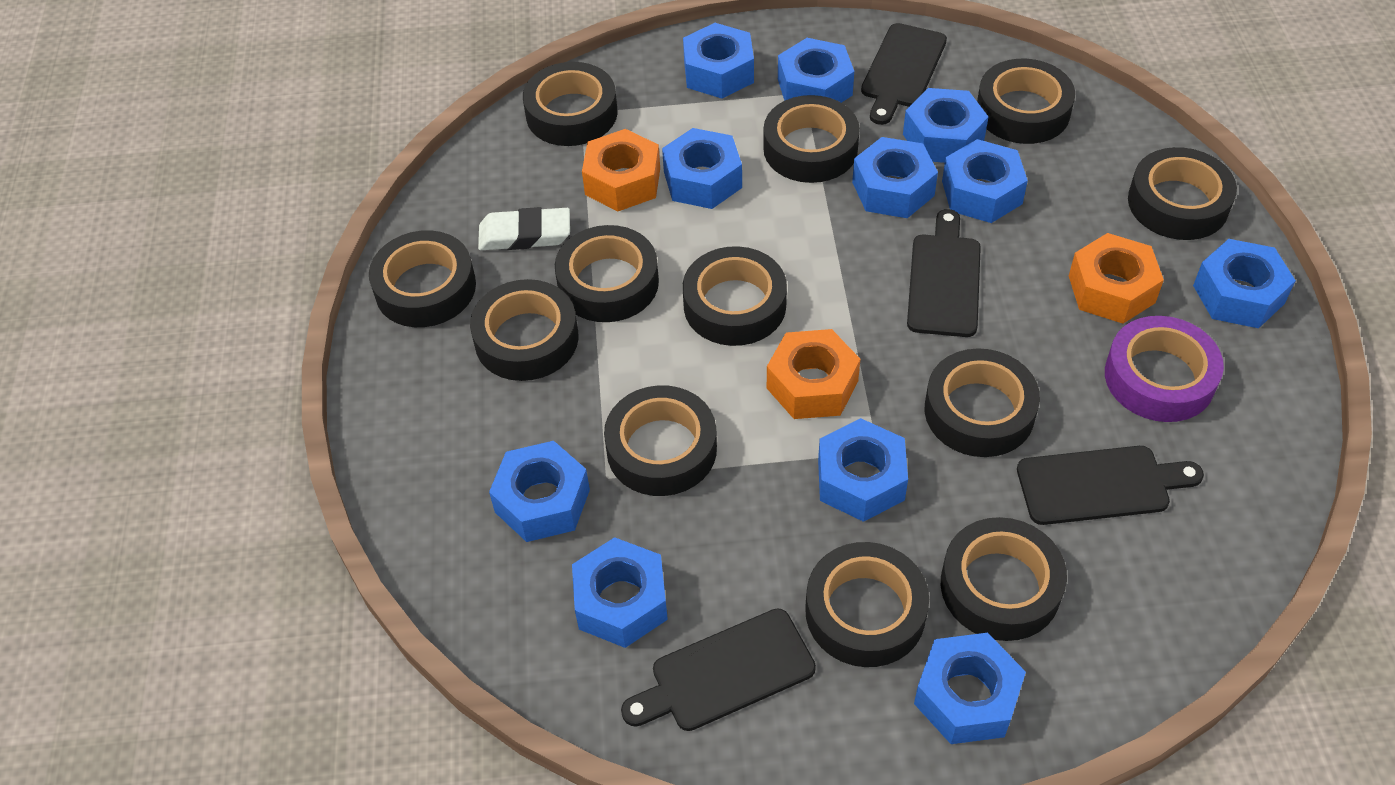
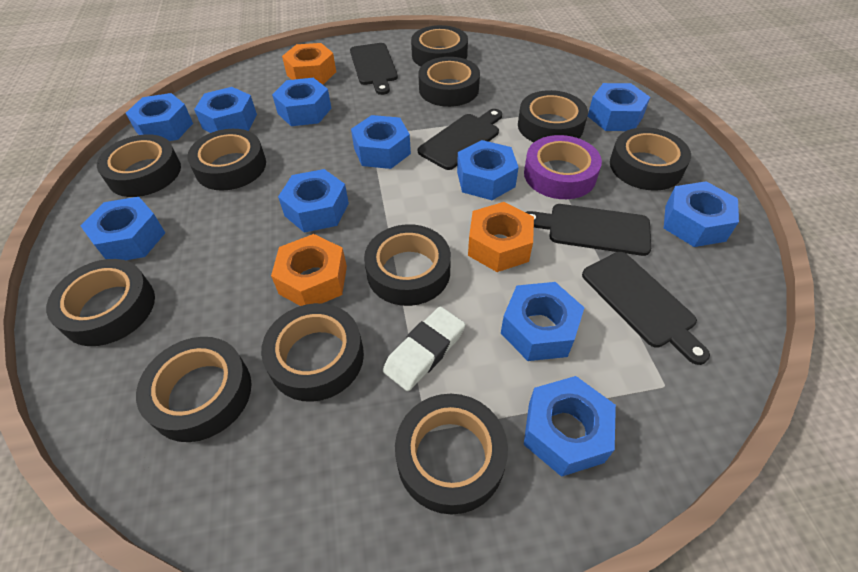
black tape: 12 -> 11

